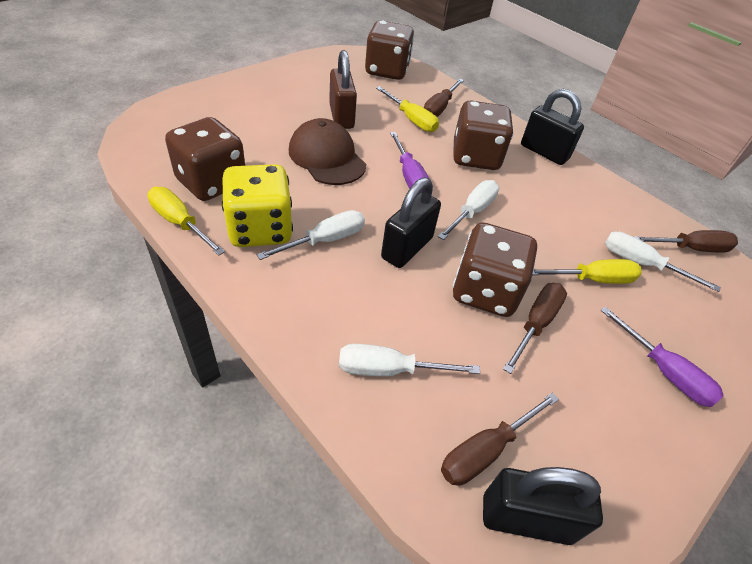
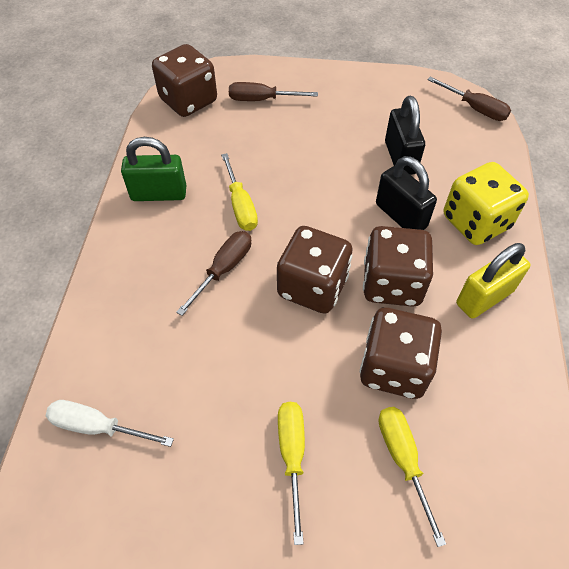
black padlock: 3 -> 2
brown cap: 1 -> 0
brown padlock: 1 -> 0
brown screwdriver: 4 -> 3
green padlock: 0 -> 1
purple screwdriver: 2 -> 0
white screwdriver: 4 -> 1
yellow padlock: 0 -> 1

